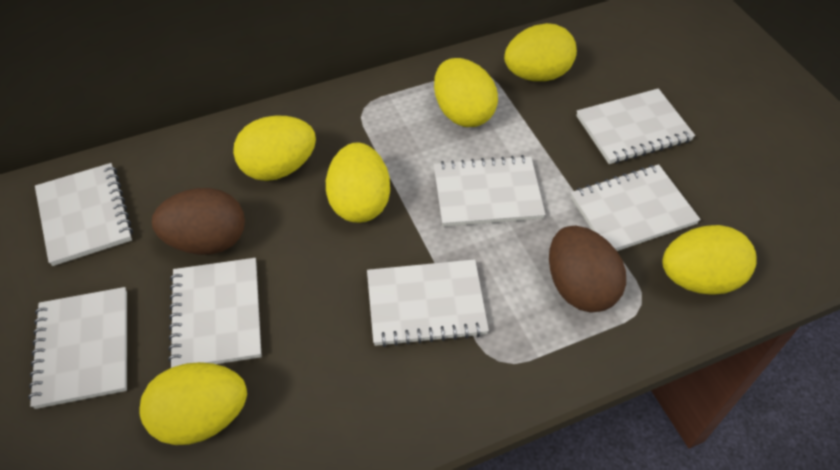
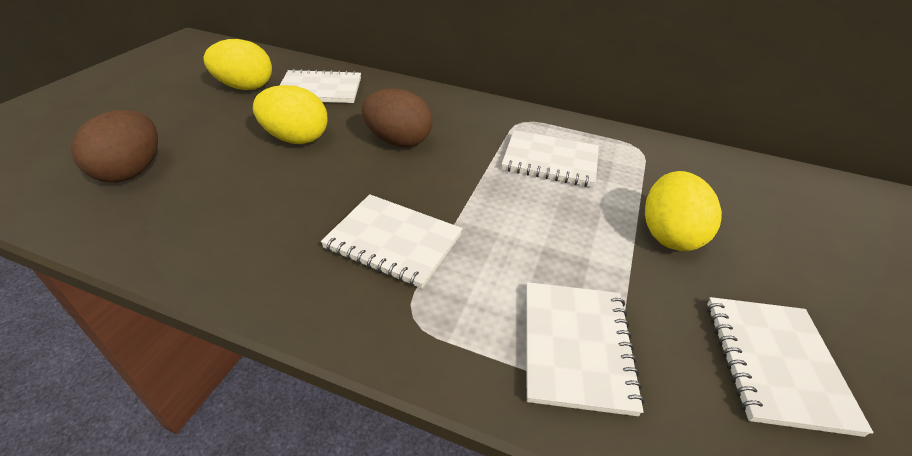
white notebook: 7 -> 5
yellow egg: 6 -> 3

